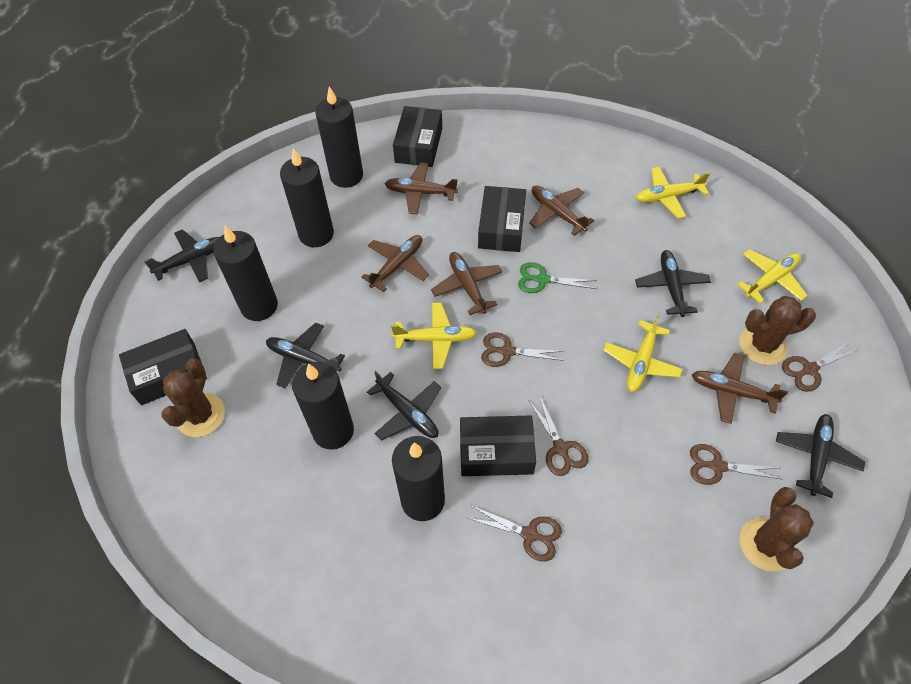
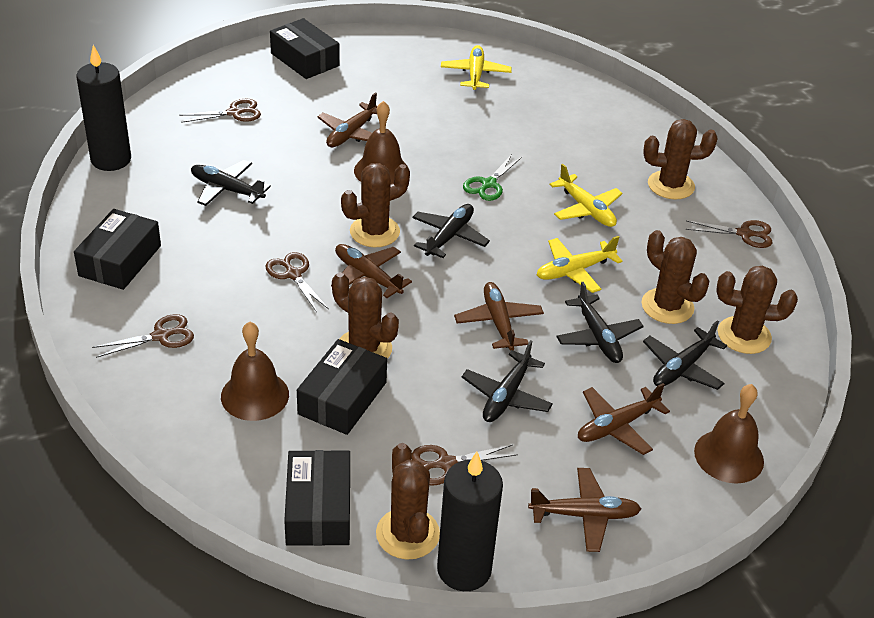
black candle: 5 -> 2
brown bell: 0 -> 3
brown cactus: 3 -> 6
yellow plane: 4 -> 3

